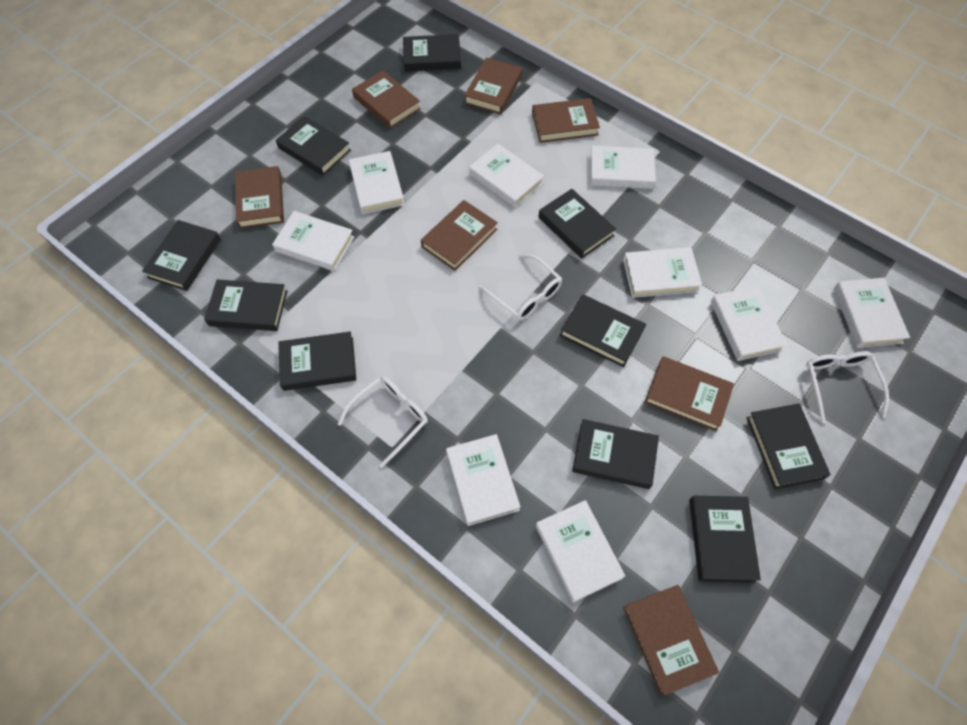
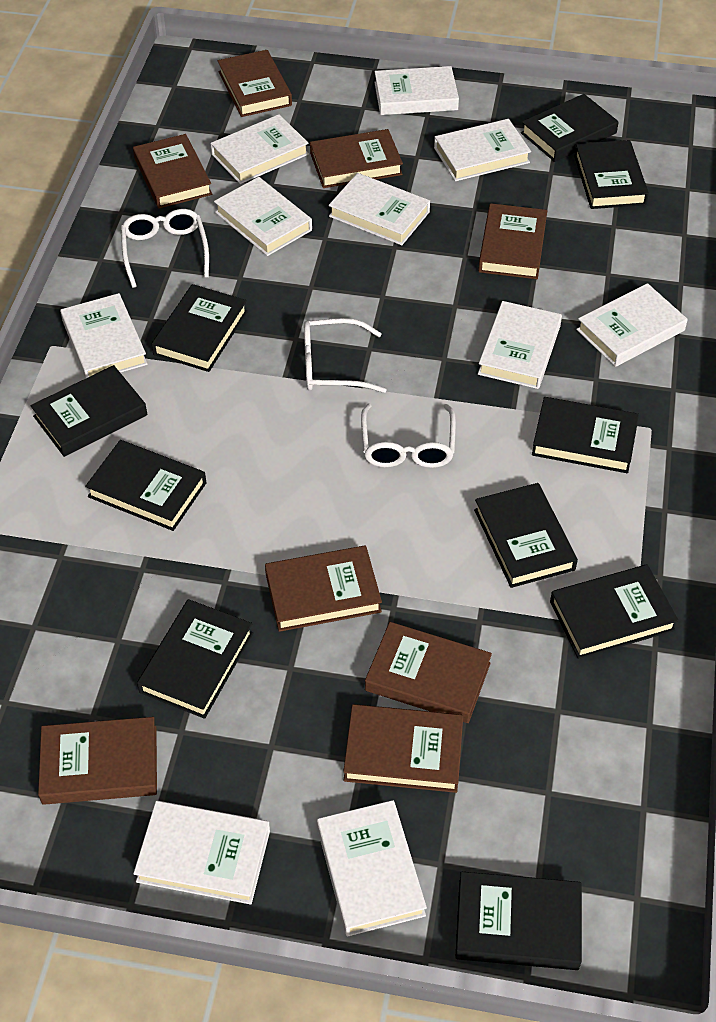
brown book: 7 -> 8
white book: 9 -> 10

